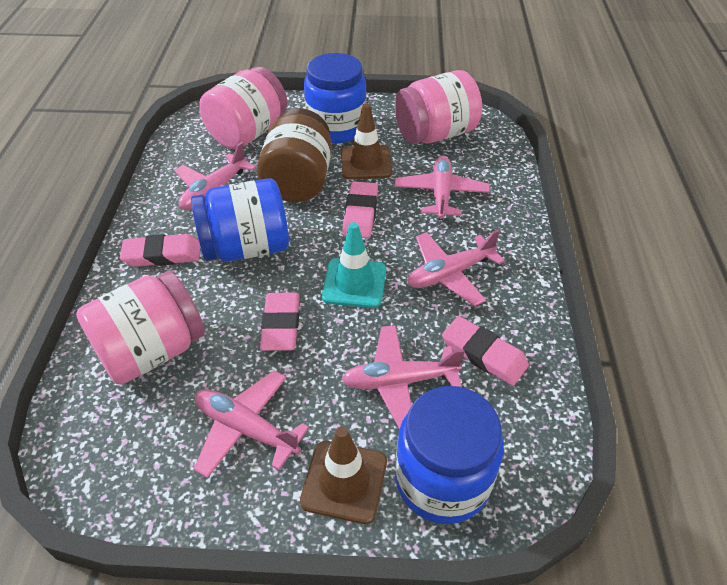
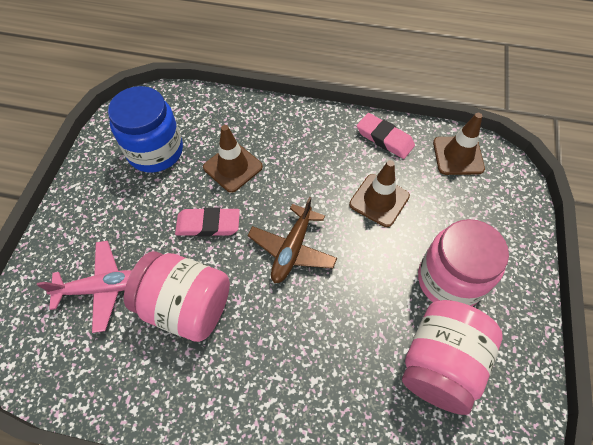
blue jar: 3 -> 1
brown jar: 1 -> 0
brown plane: 0 -> 1
brown traffic cone: 2 -> 3
pink eraser: 4 -> 2
pink plane: 5 -> 1
turquoise traffic cone: 1 -> 0

